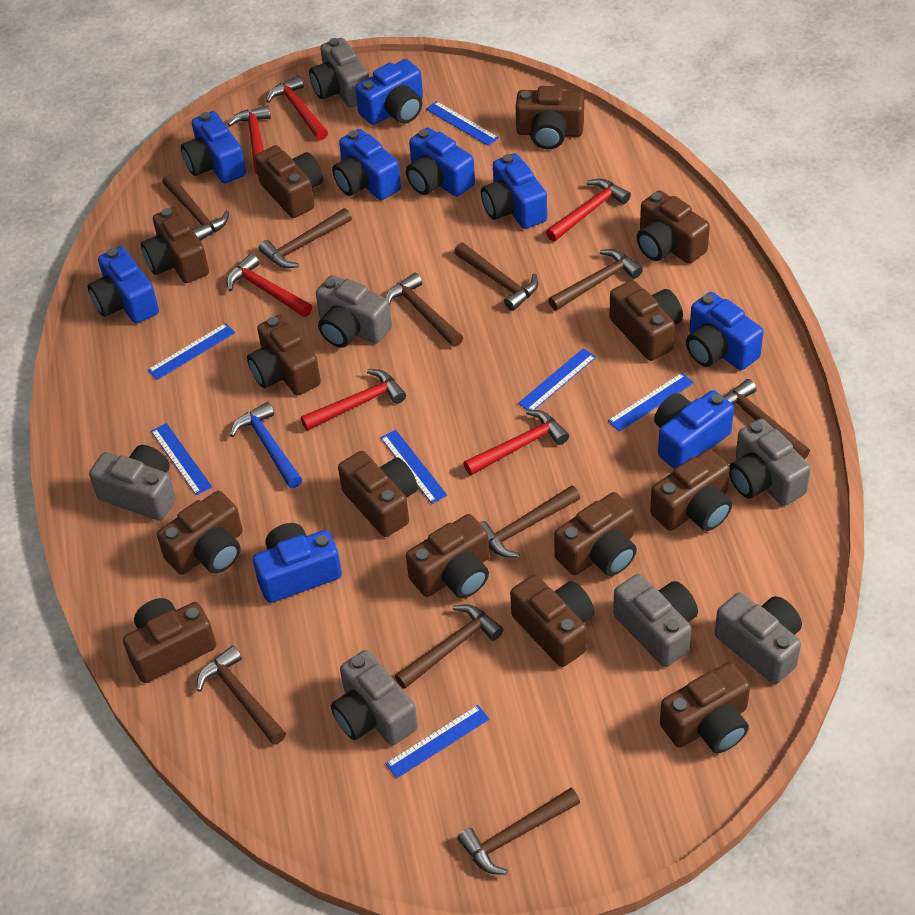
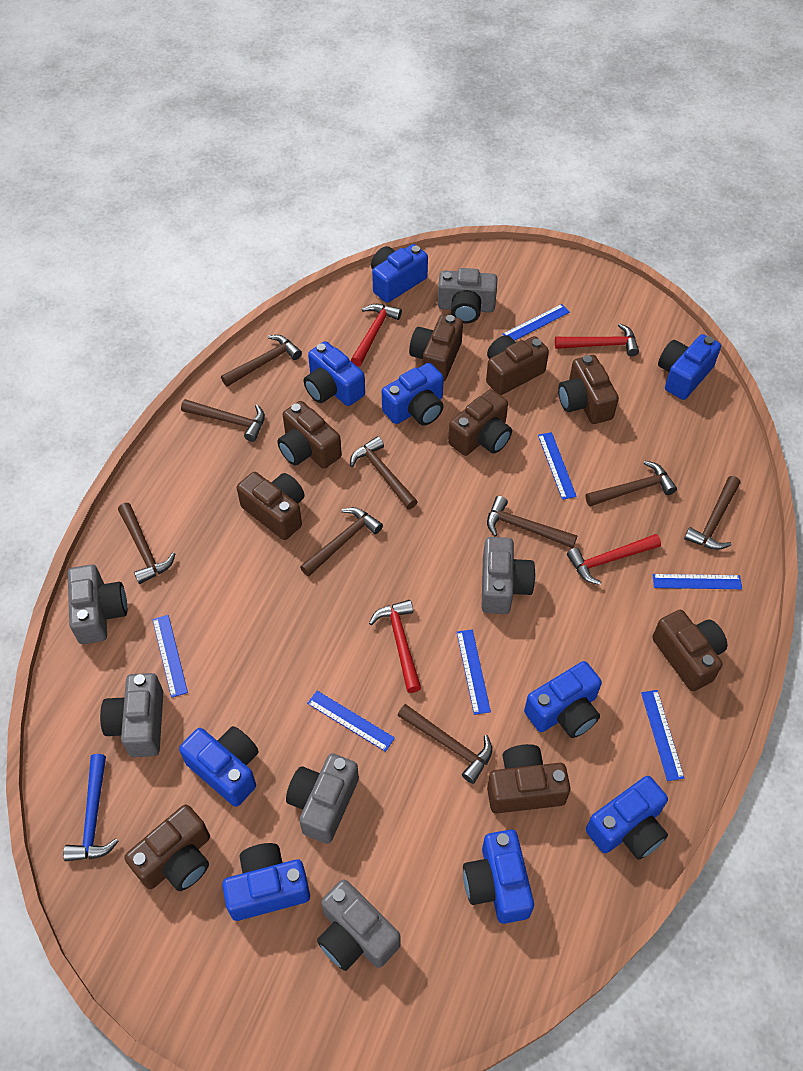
brown camera: 14 -> 9
brown hammer: 10 -> 9
grey camera: 7 -> 6
red hammer: 6 -> 4

